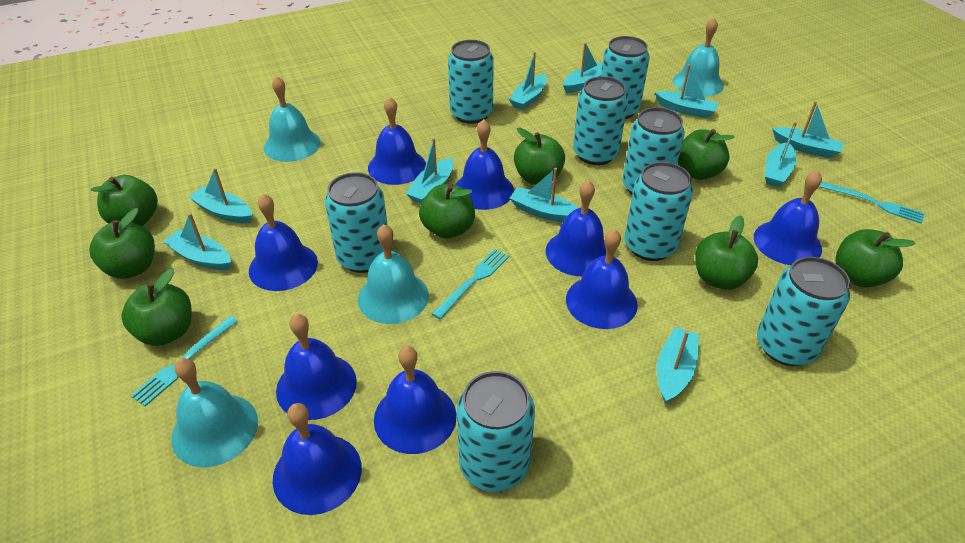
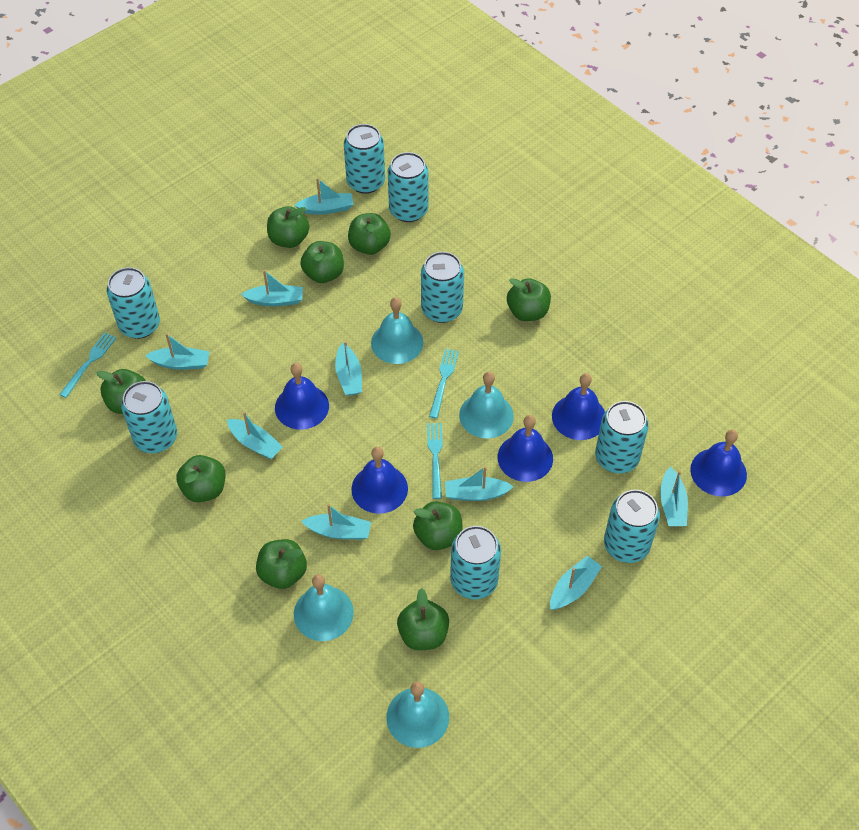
blue bell: 9 -> 5
green apple: 8 -> 9
turquoise boat: 10 -> 9

